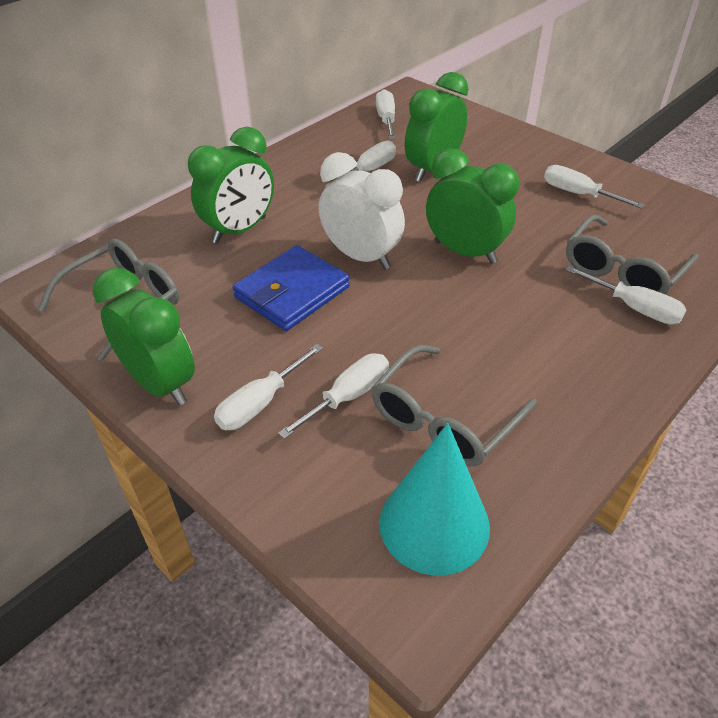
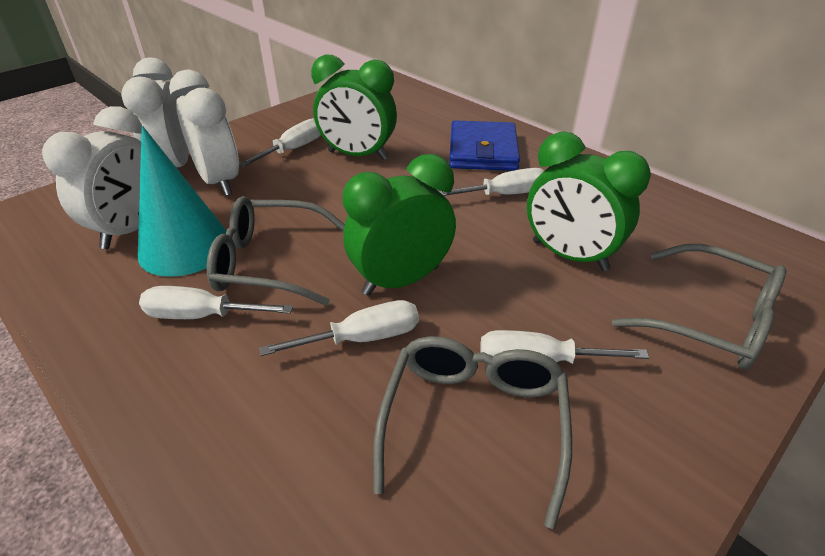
green clock: 4 -> 3
white clock: 1 -> 3
white screwdriver: 6 -> 5

